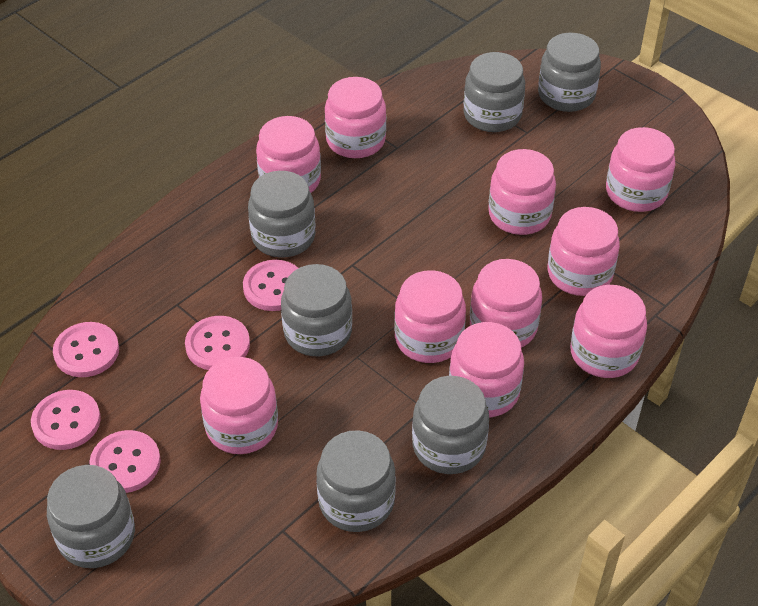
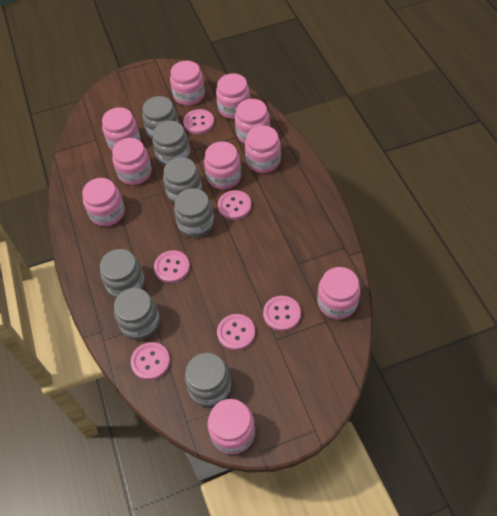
pink button: 5 -> 6

